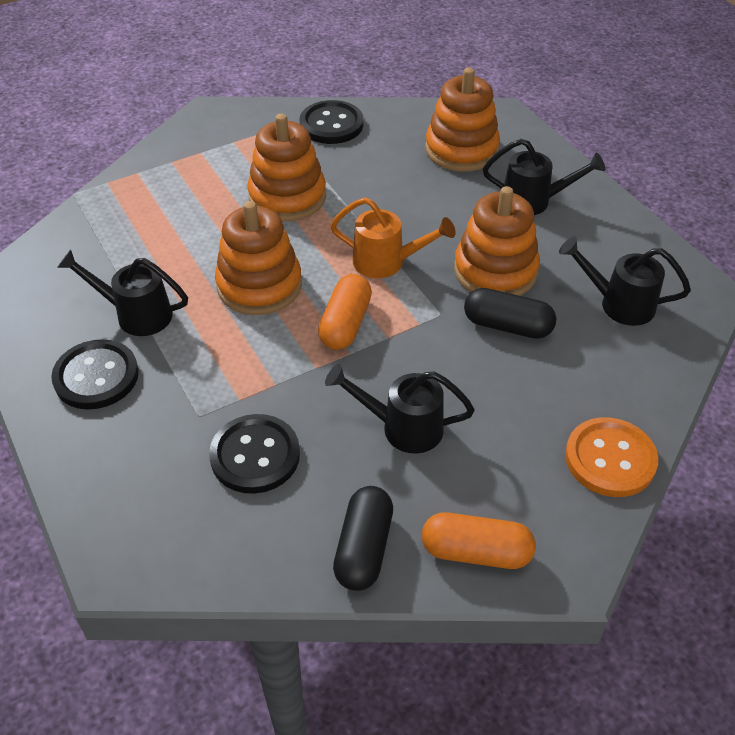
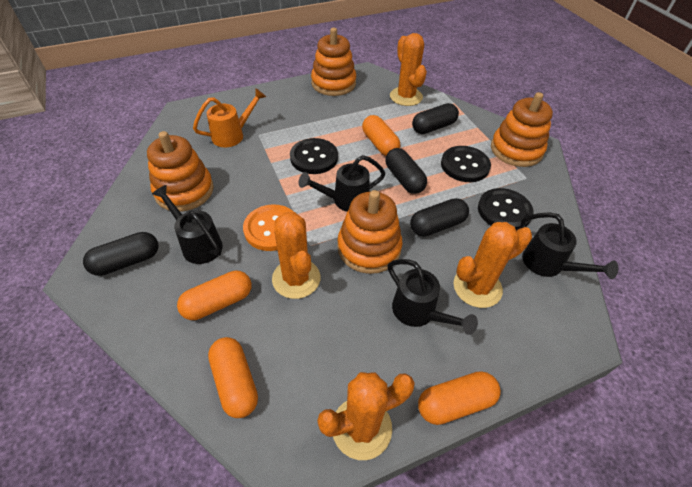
black capsule: 2 -> 4
orange cactus: 0 -> 4
orange capsule: 2 -> 4

